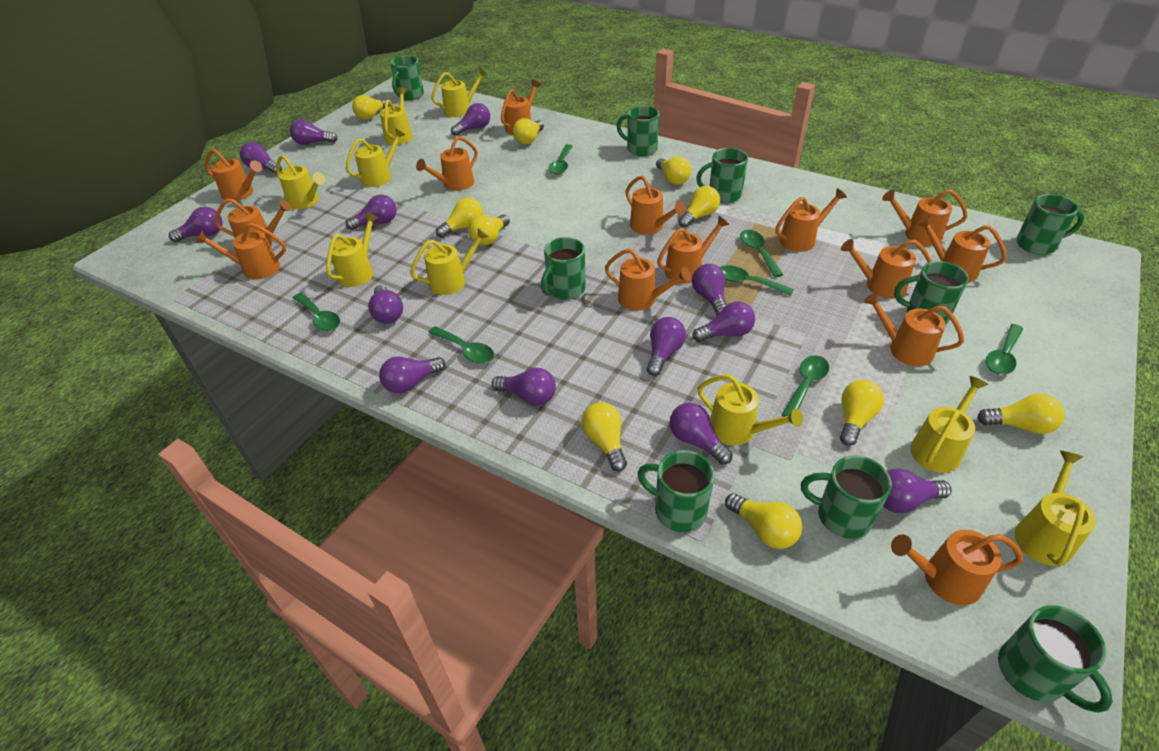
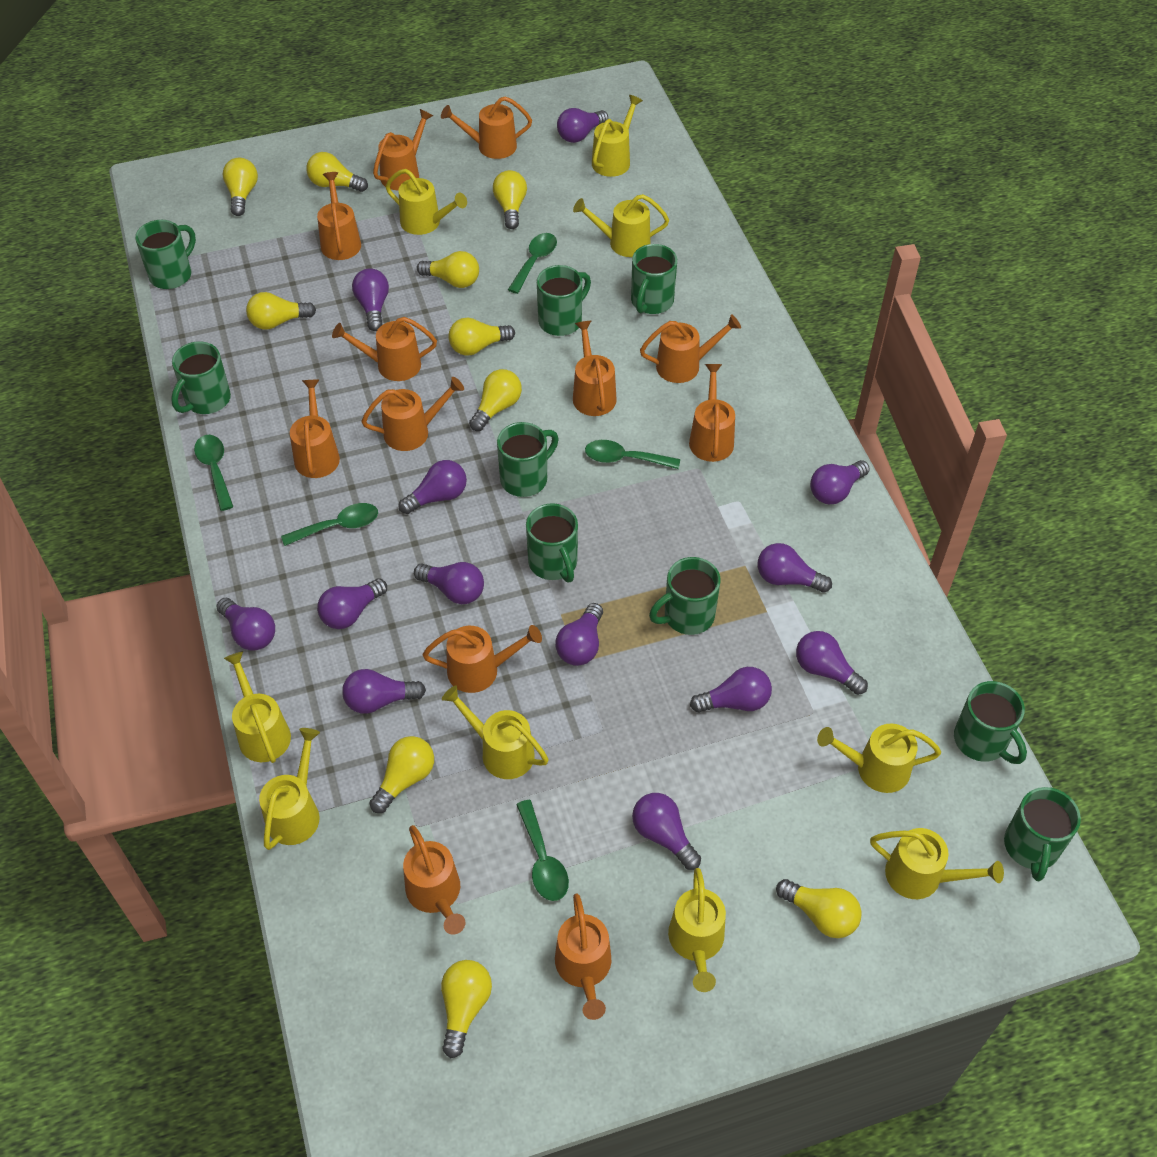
green spoon: 7 -> 5
orange watering can: 14 -> 12

